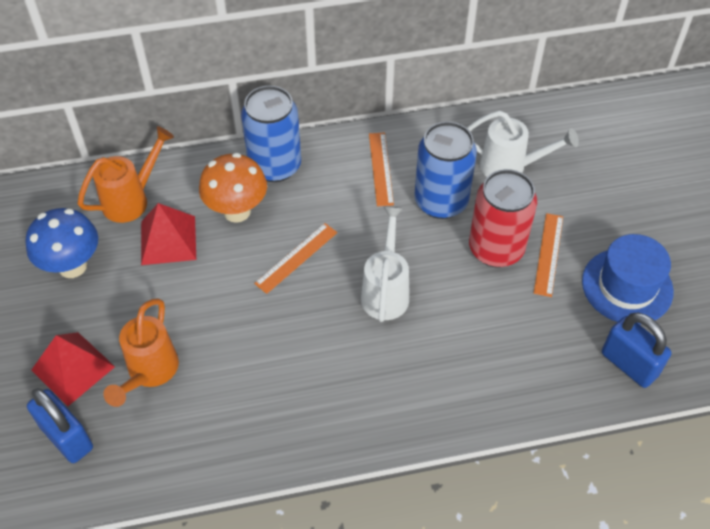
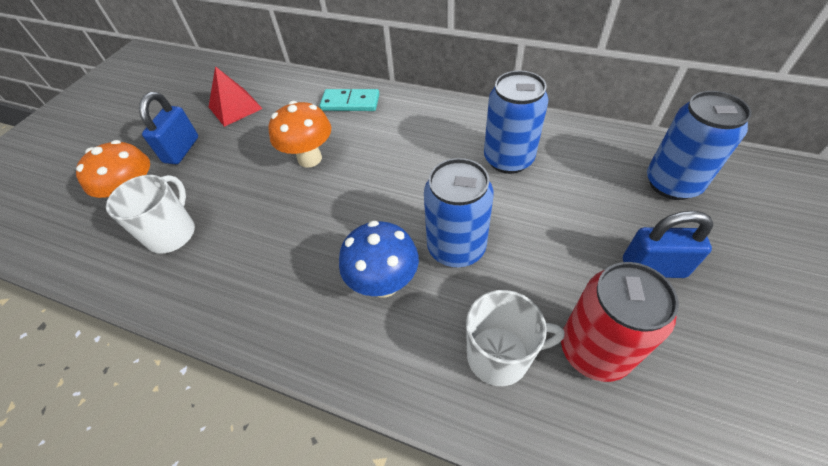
blue can: 2 -> 3
blue hat: 1 -> 0
orange mushroom: 1 -> 2
orange ruler: 3 -> 0
orange watering can: 2 -> 0
red pyramid: 2 -> 1
turquoise domino: 0 -> 1
white mug: 0 -> 2
white watering can: 2 -> 0

